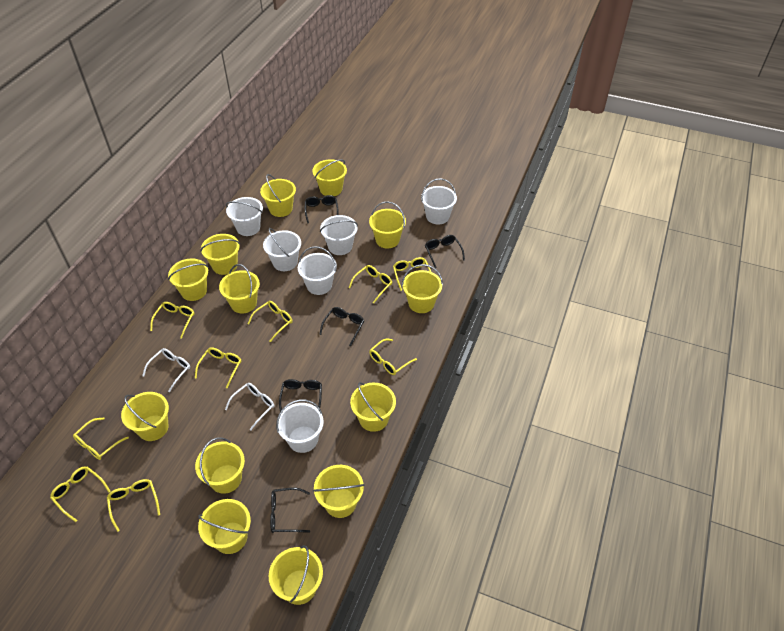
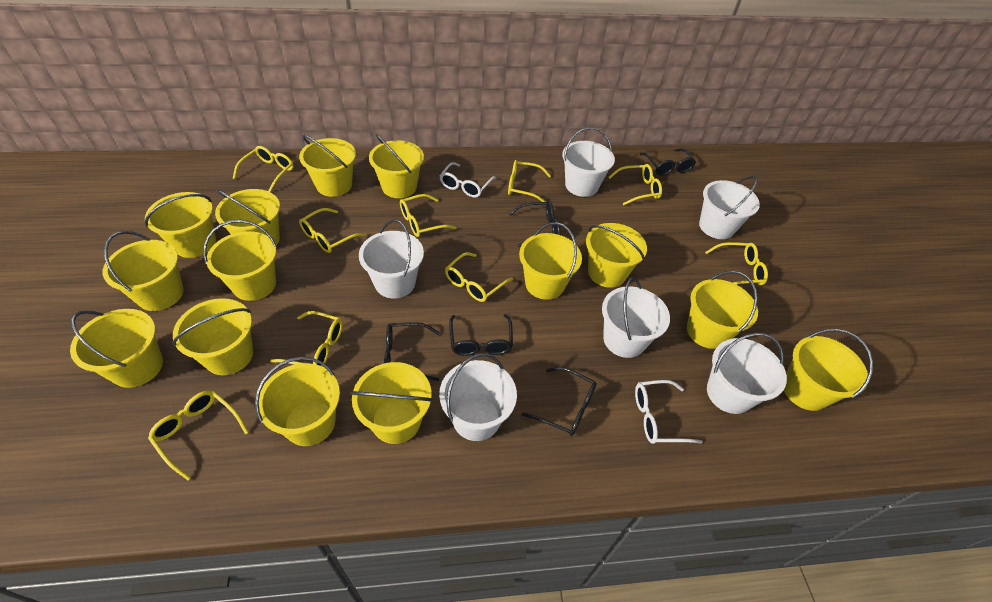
yellow bucket: 13 -> 14

